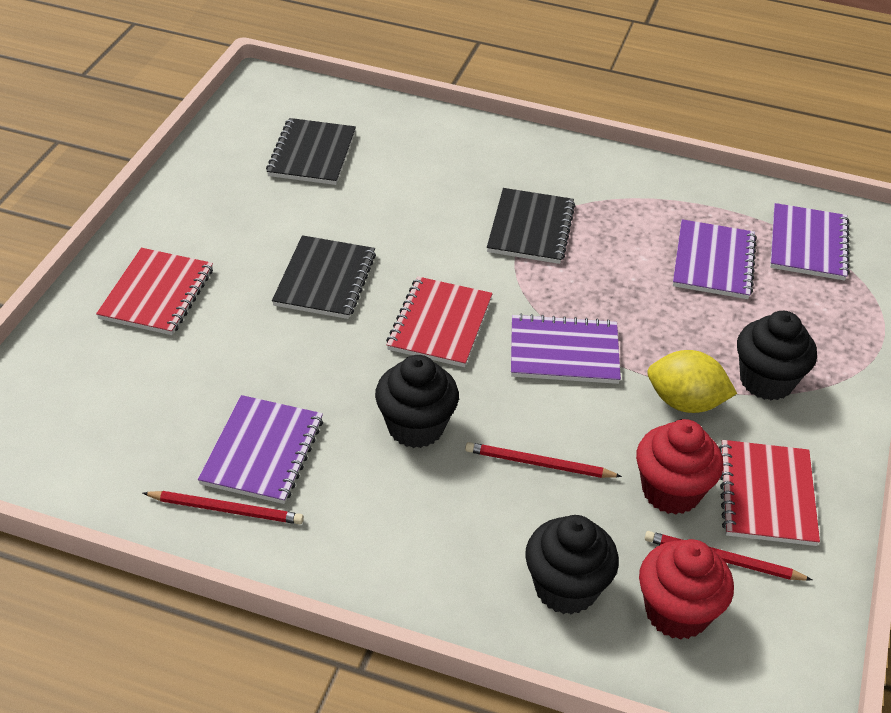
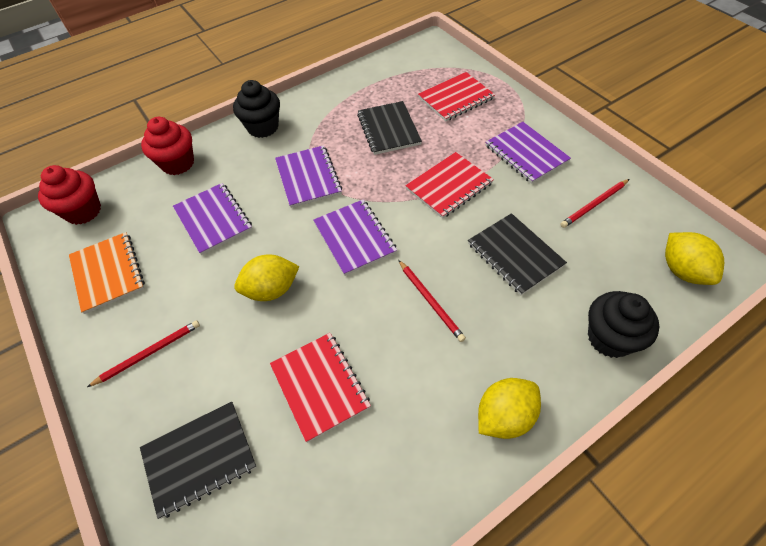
black cupcake: 3 -> 2
orange notebook: 0 -> 1
yellow lemon: 1 -> 3

